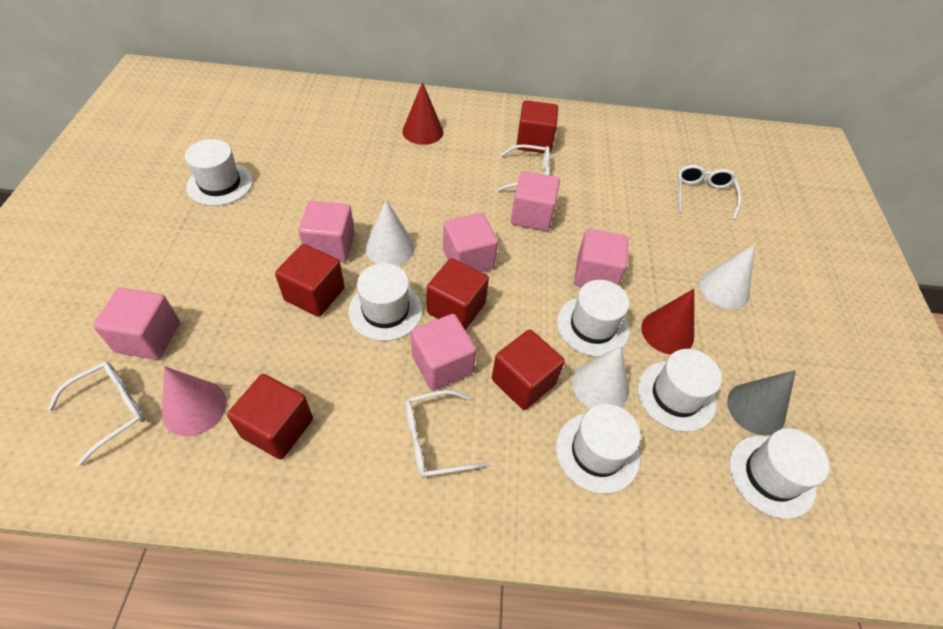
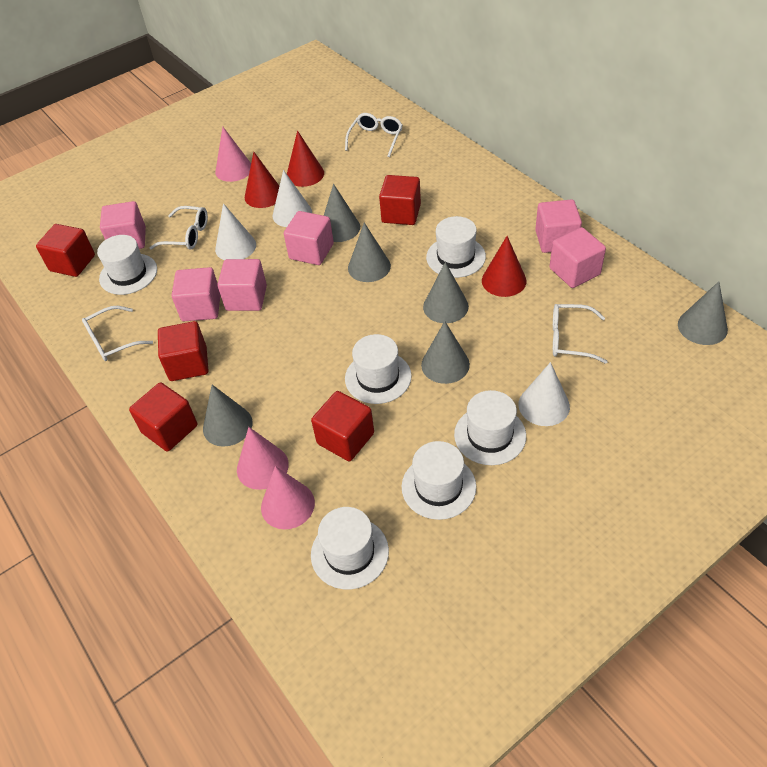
grey cone: 1 -> 6
pink cone: 1 -> 3
red cone: 2 -> 3

